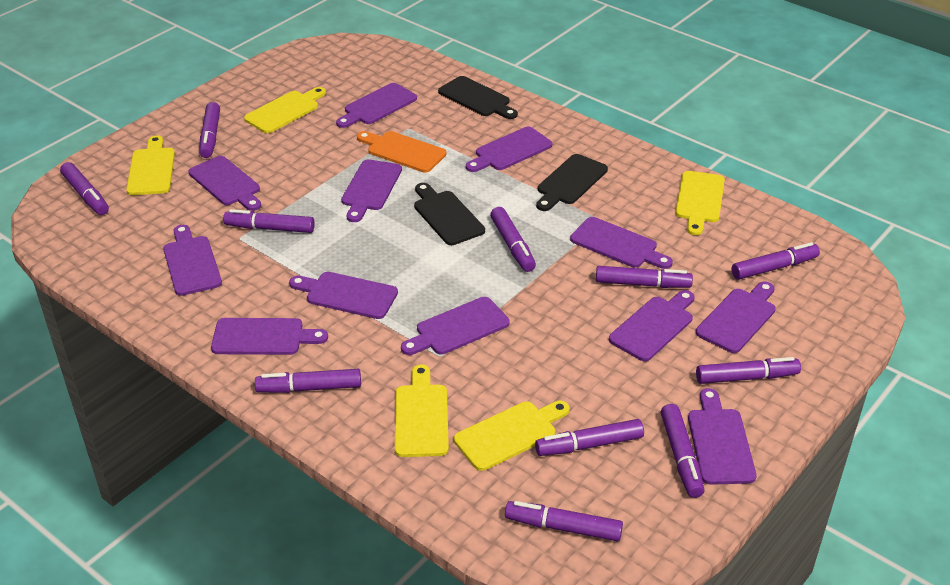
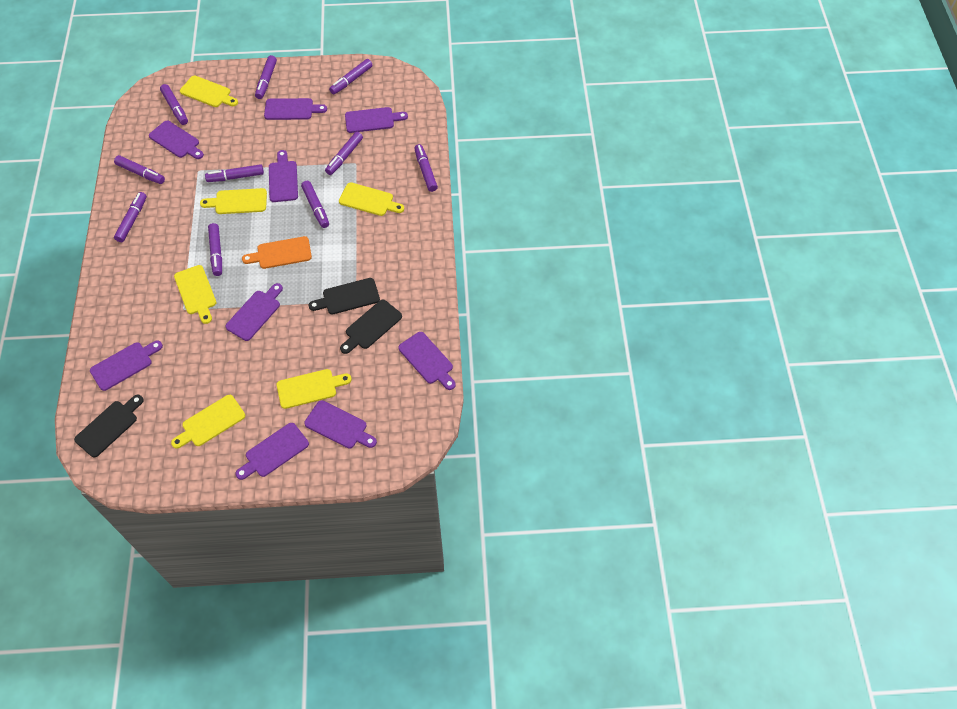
purple cutting board: 12 -> 9
purple marker: 11 -> 10
yellow cutting board: 5 -> 6

